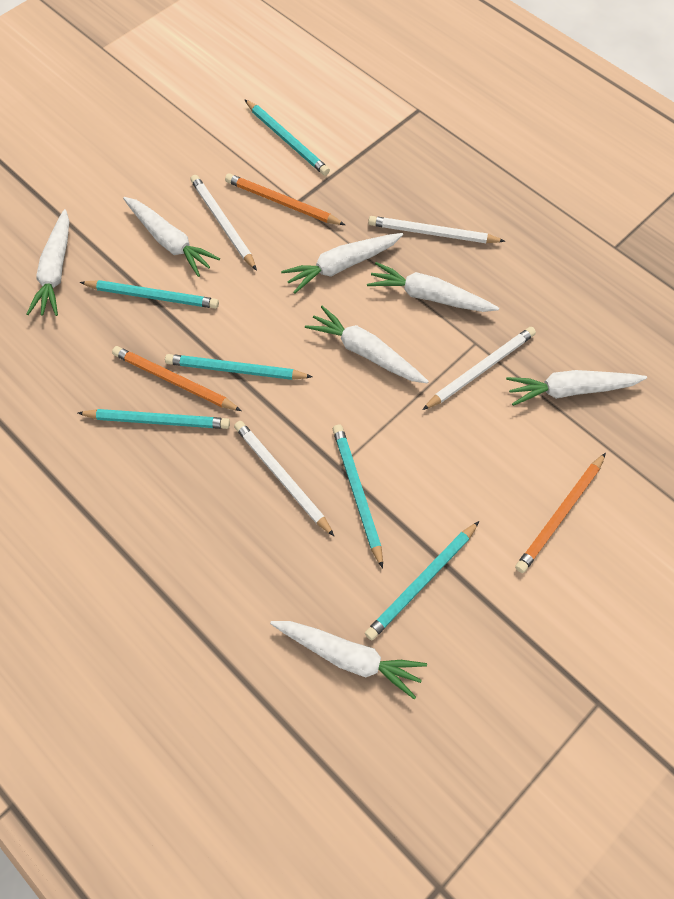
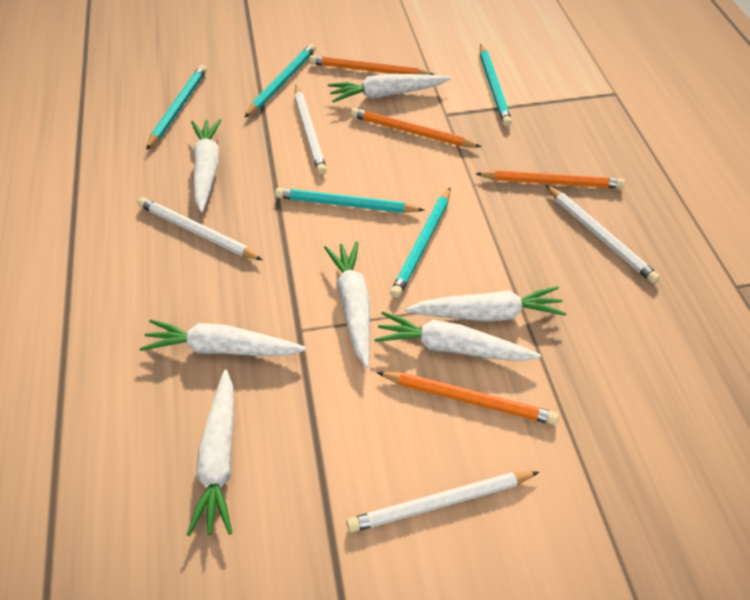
orange pencil: 3 -> 4
turquoise pencil: 6 -> 5

